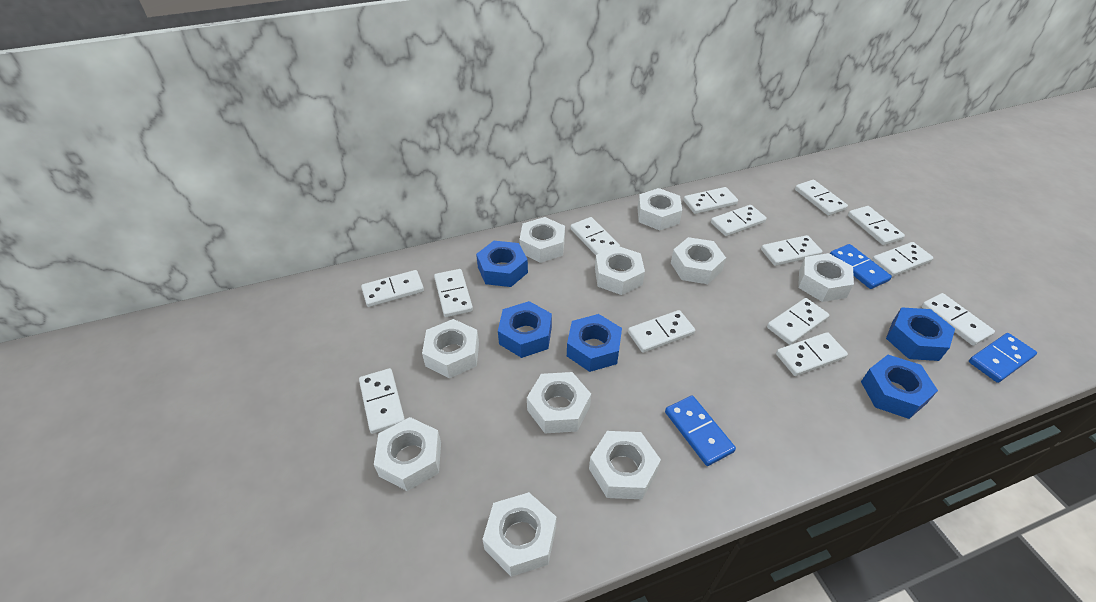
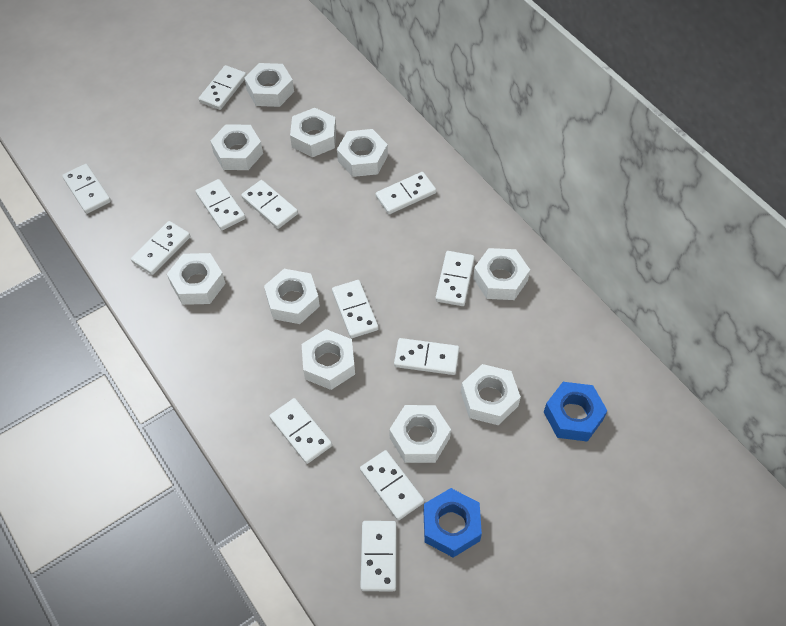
blue domino: 3 -> 0
blue nut: 5 -> 2
white domino: 14 -> 12

